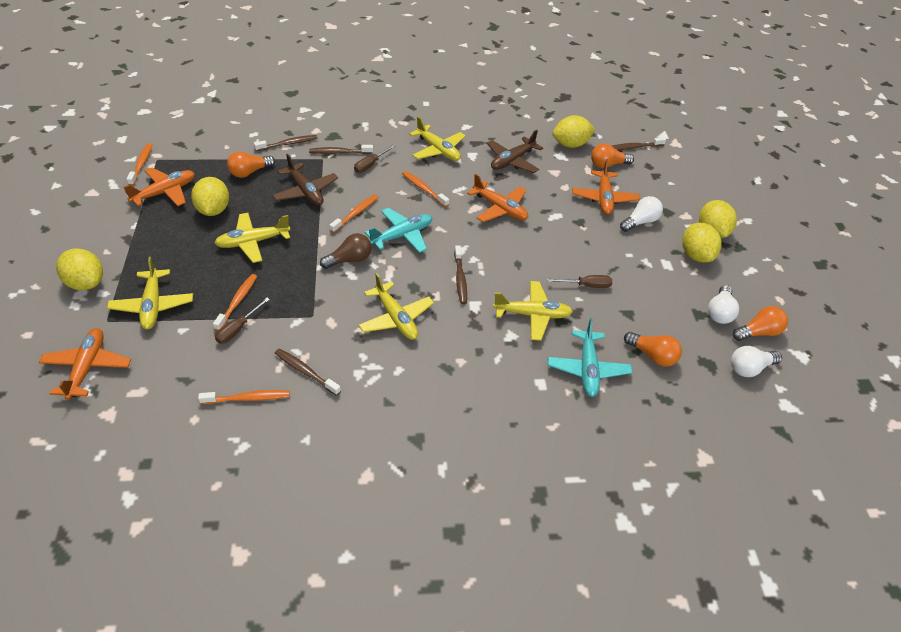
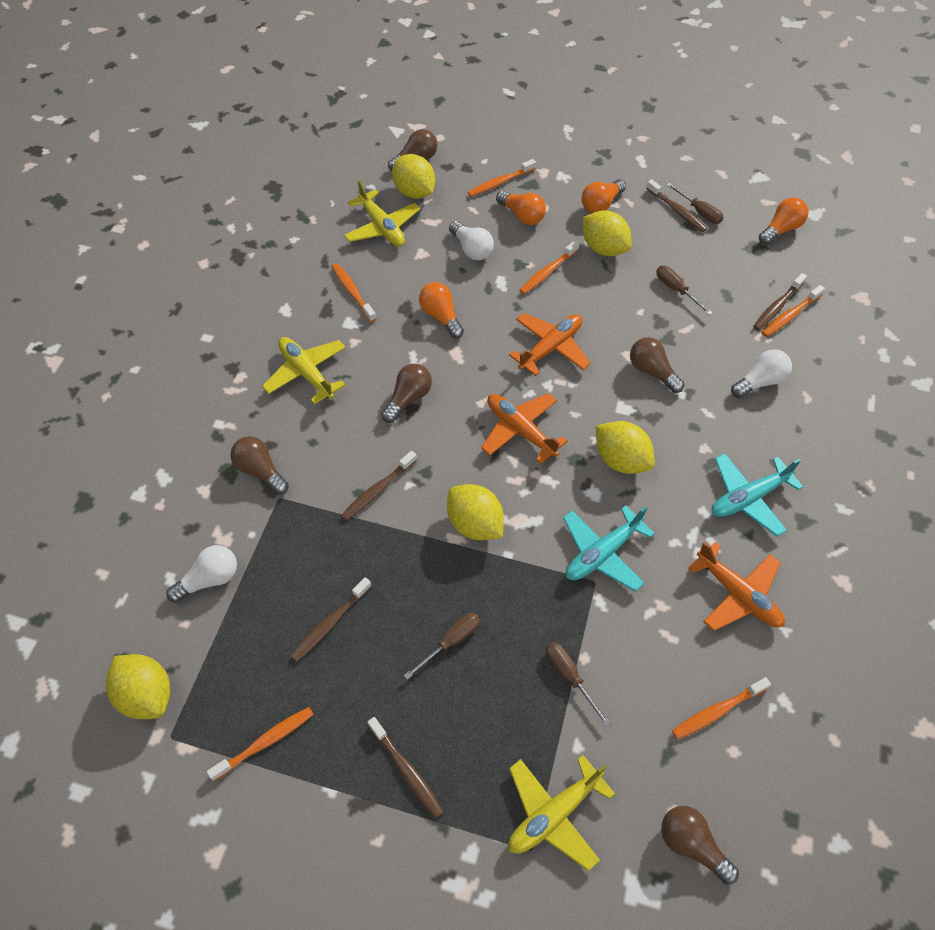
brown light bulb: 1 -> 5
brown plane: 2 -> 0
brown screwdriver: 3 -> 4
orange plane: 4 -> 3
orange toothbrush: 5 -> 6
yellow plane: 5 -> 3

